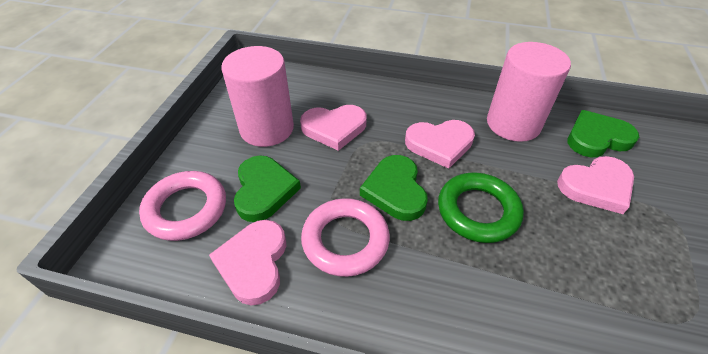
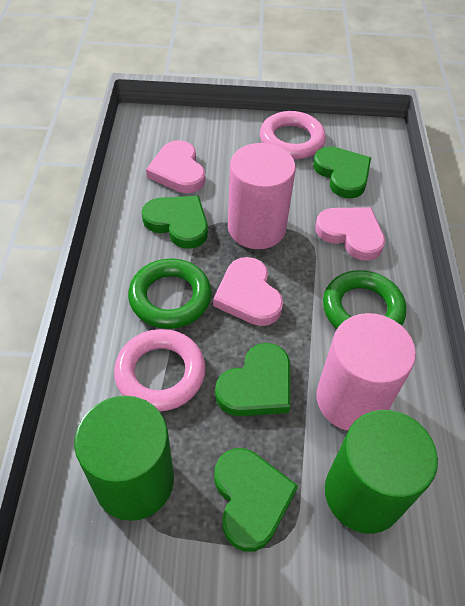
green cylinder: 0 -> 2
green heart: 3 -> 4
green ring: 1 -> 2
pink heart: 4 -> 3

